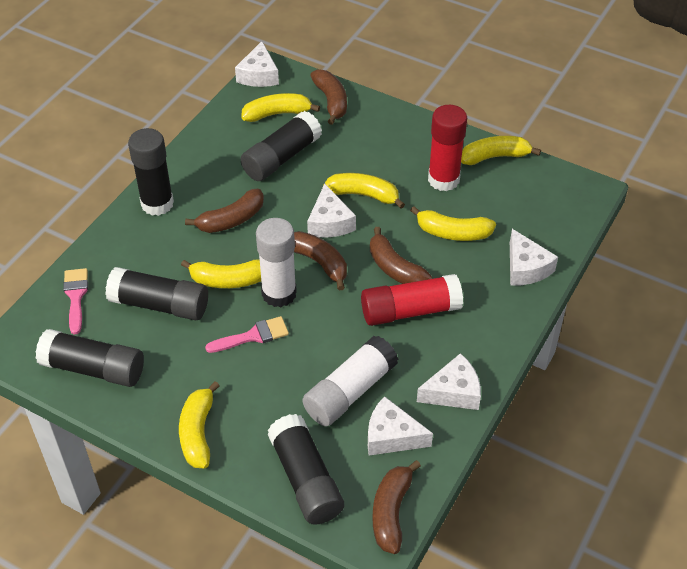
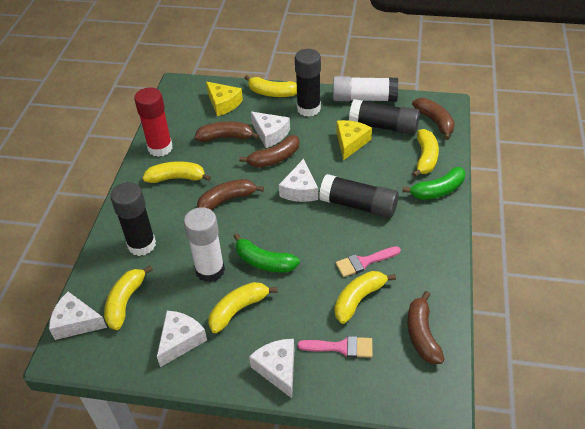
black glue stick: 5 -> 4
green banana: 0 -> 2
red glue stick: 2 -> 1
yellow cheese: 0 -> 2

